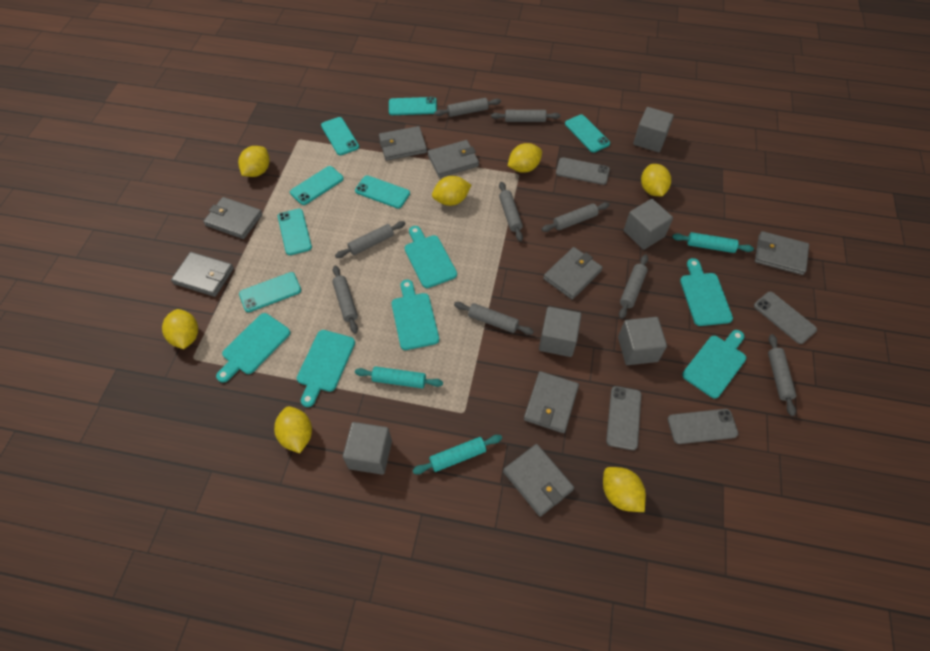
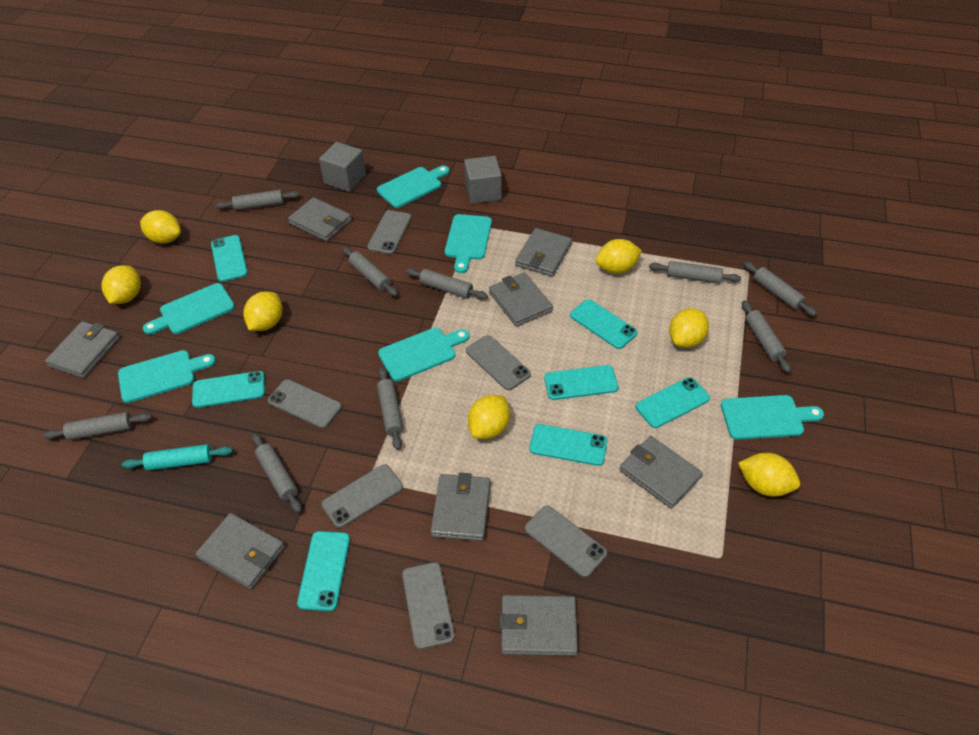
grey cube: 5 -> 2
grey phone: 4 -> 6
turquoise rolling pin: 3 -> 1

